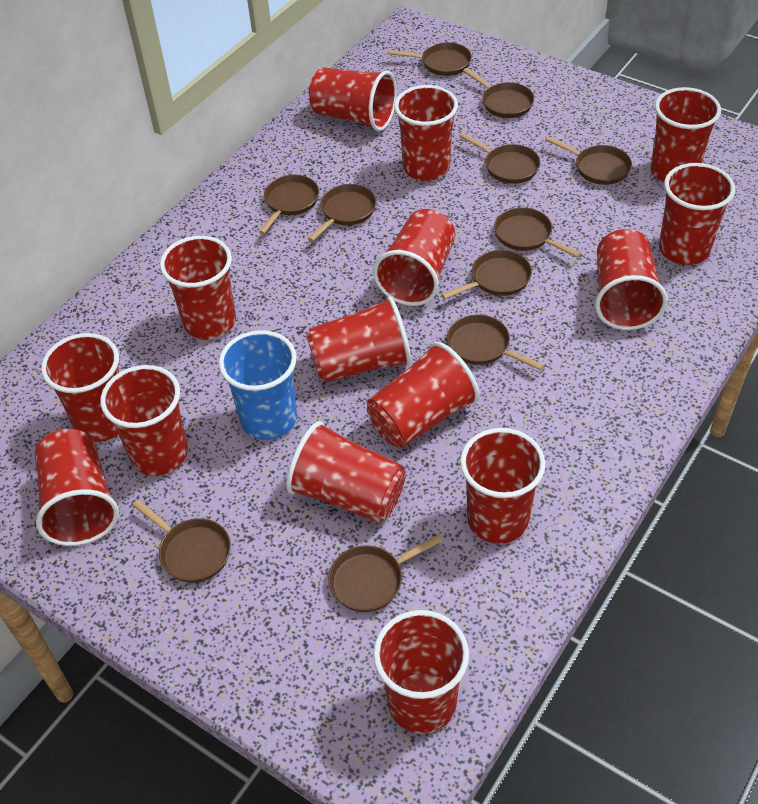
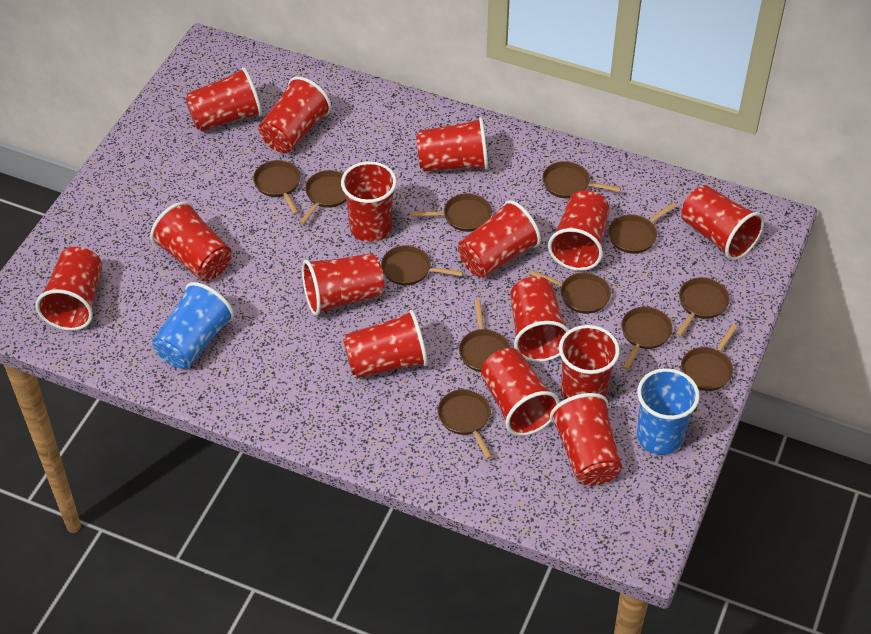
blue cup: 1 -> 2
brown pan: 11 -> 12

